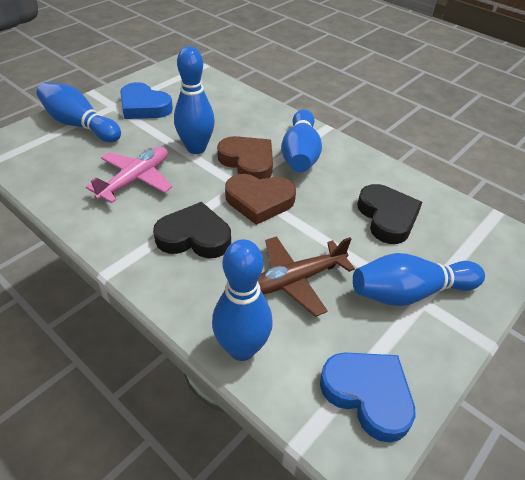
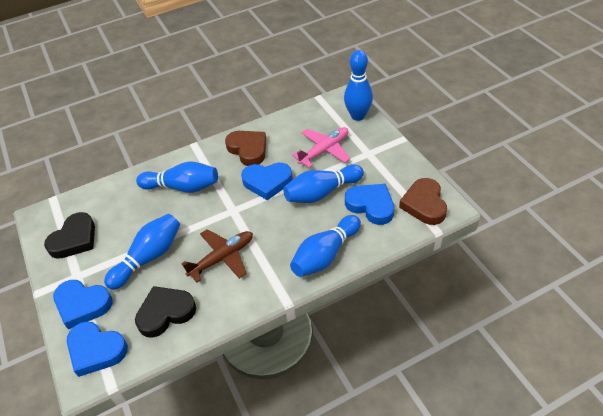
blue heart: 2 -> 4

